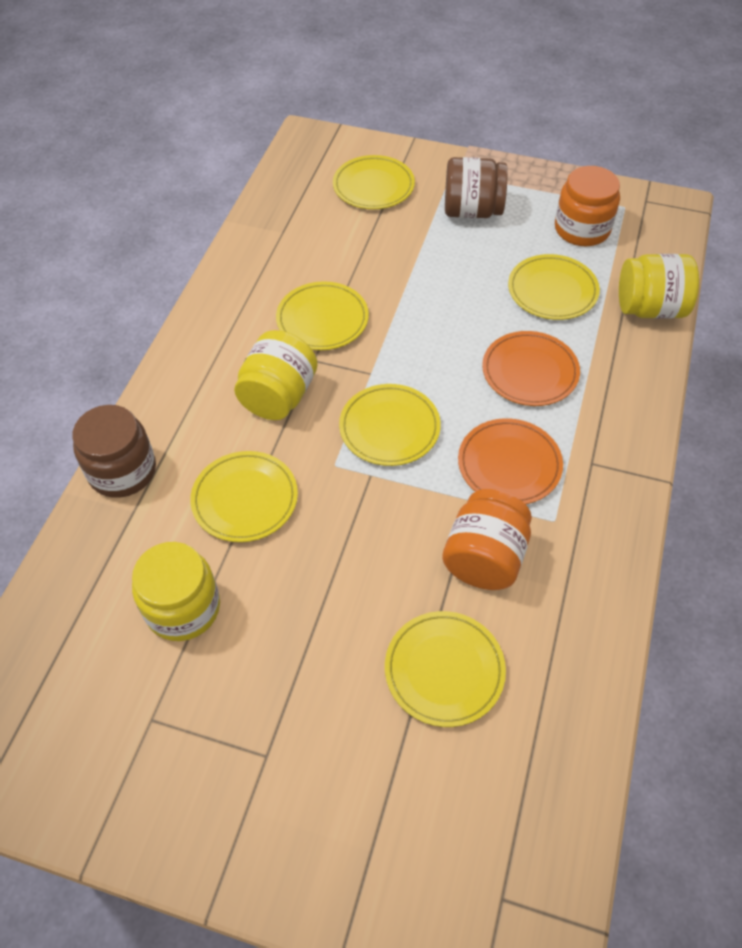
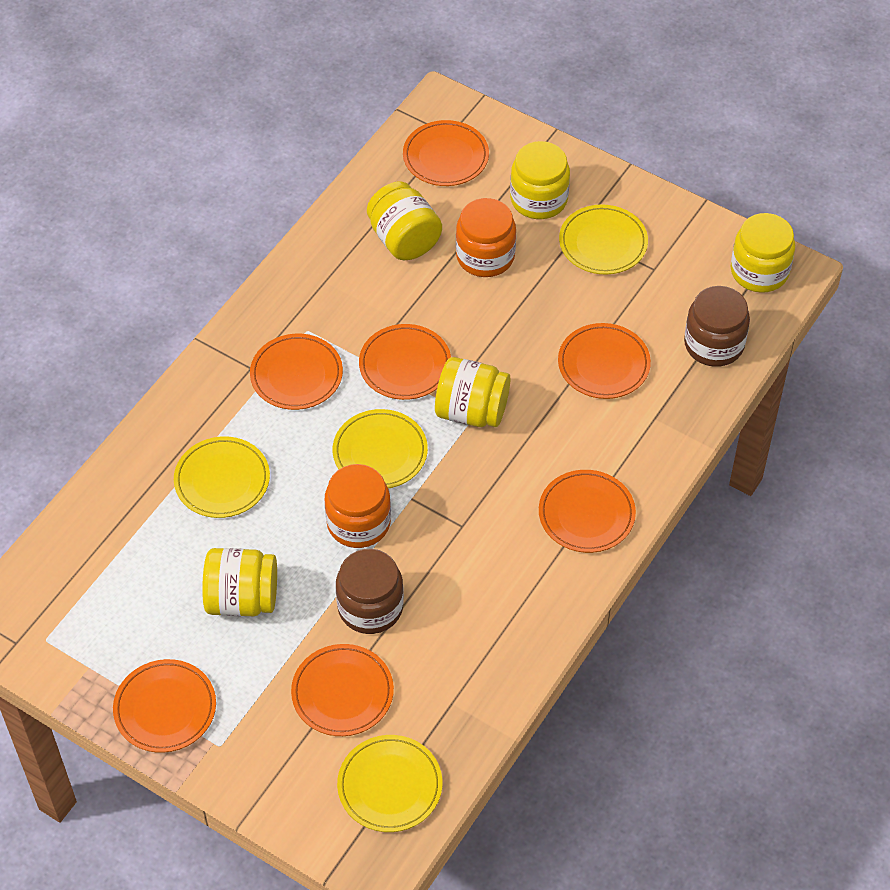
orange plate: 2 -> 7
yellow jar: 3 -> 5
yellow plate: 6 -> 4

